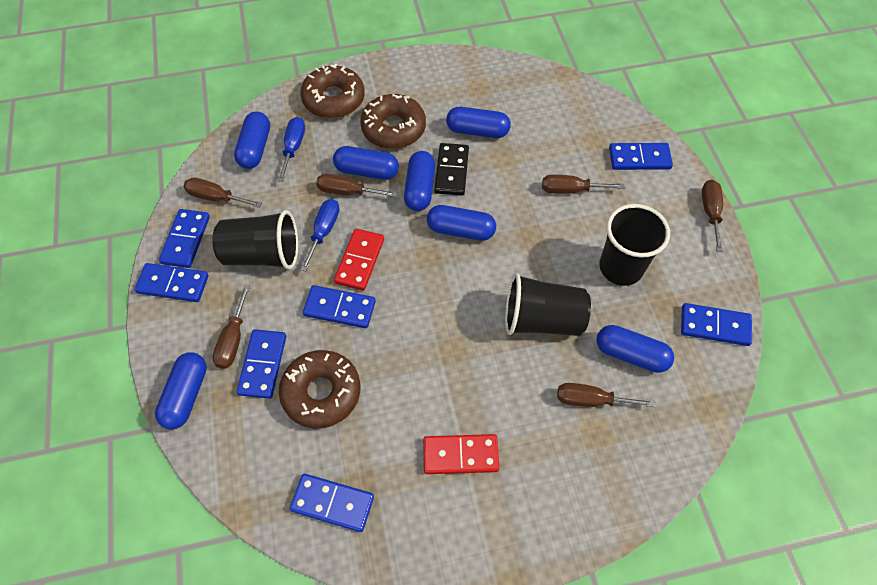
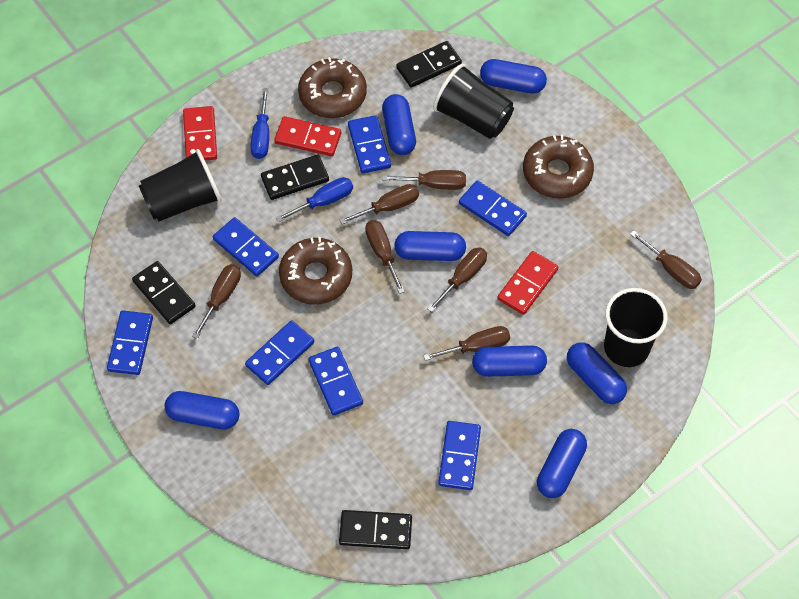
black domino: 1 -> 4
brown screwdriver: 6 -> 7
red domino: 2 -> 3

